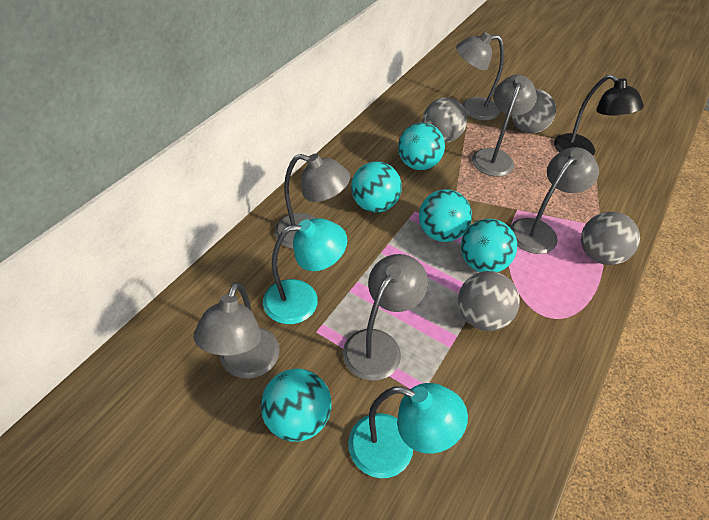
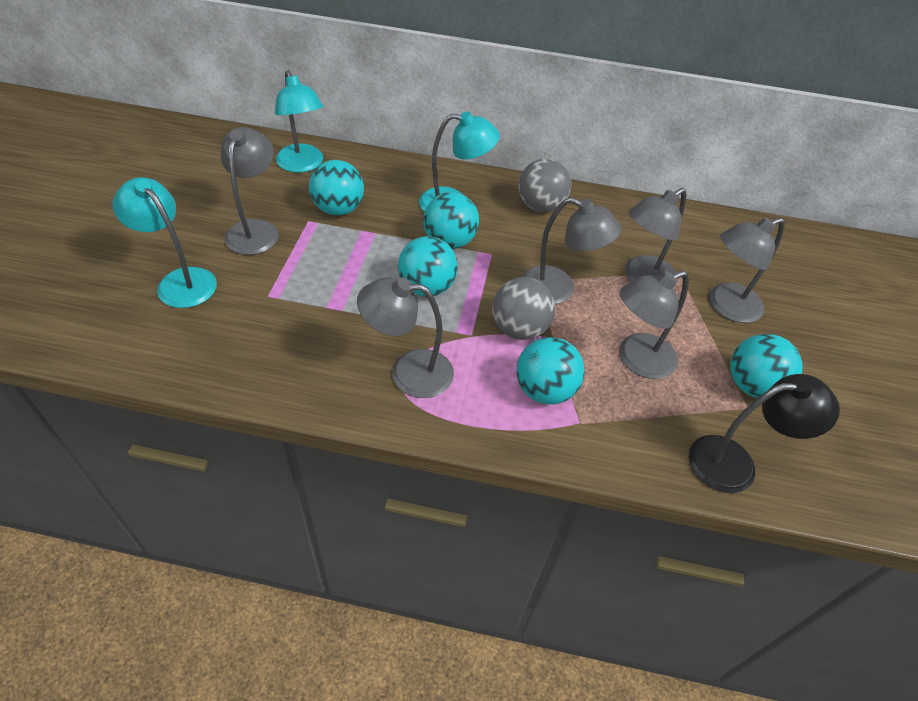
grey ball: 4 -> 2
turquoise lamp: 2 -> 3

